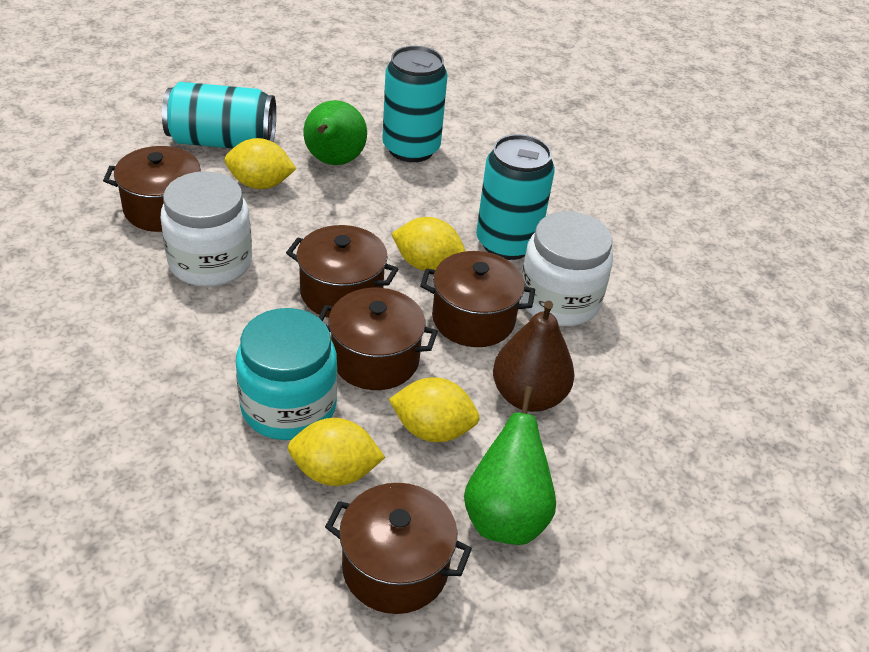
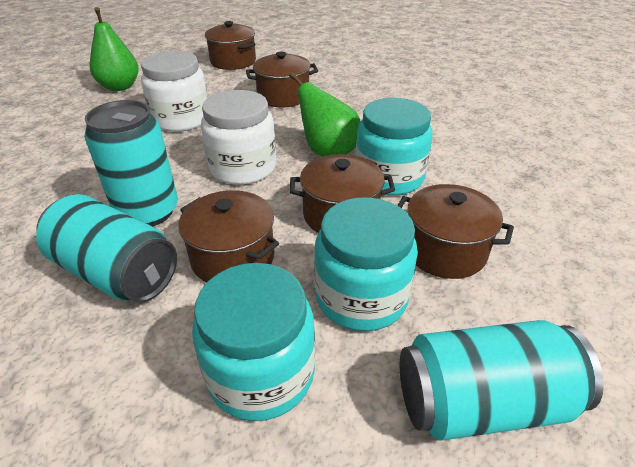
brown pear: 1 -> 0
turquoise jar: 1 -> 3
yellow lemon: 4 -> 0

